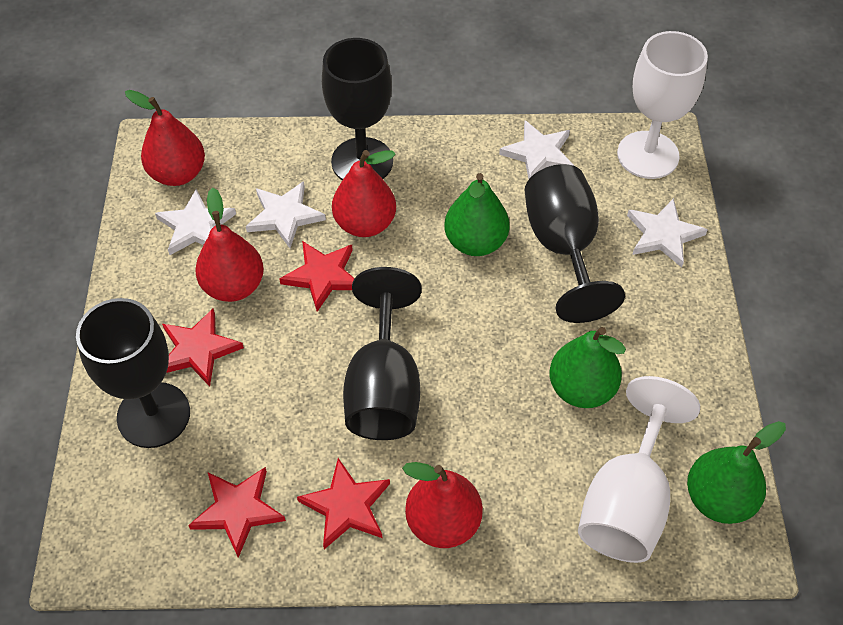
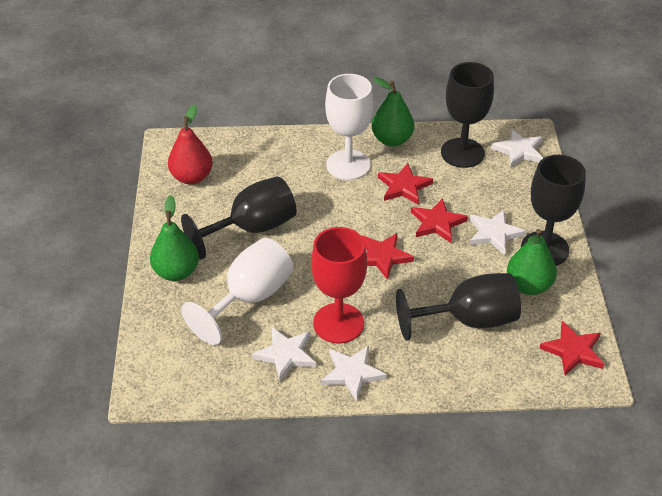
red goblet: 0 -> 1
red pear: 4 -> 1

